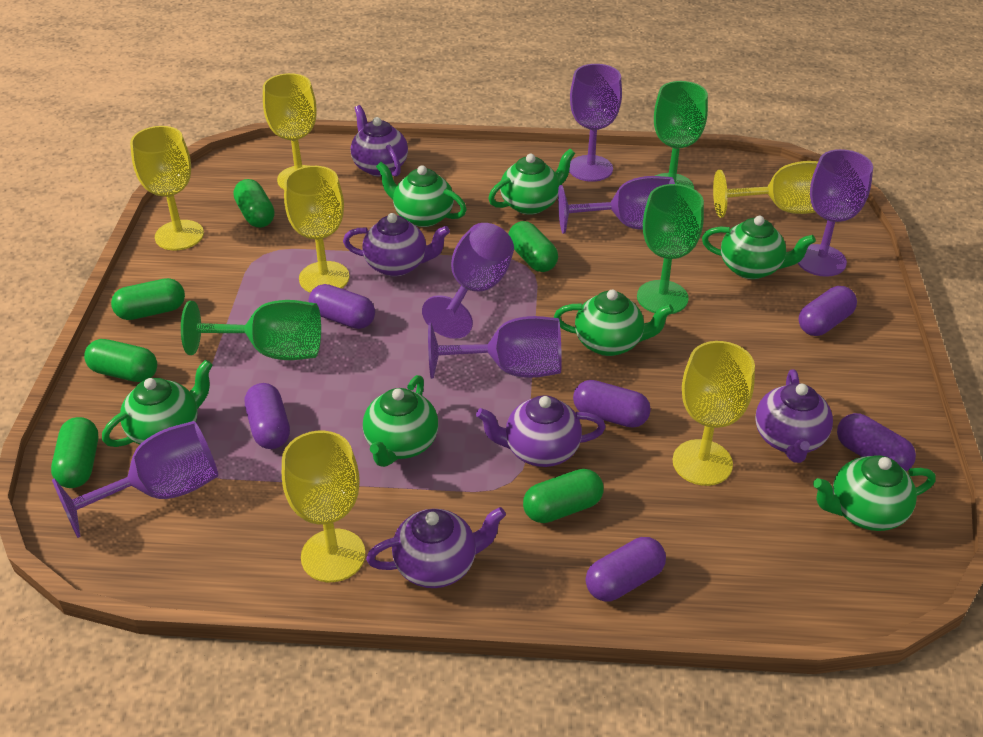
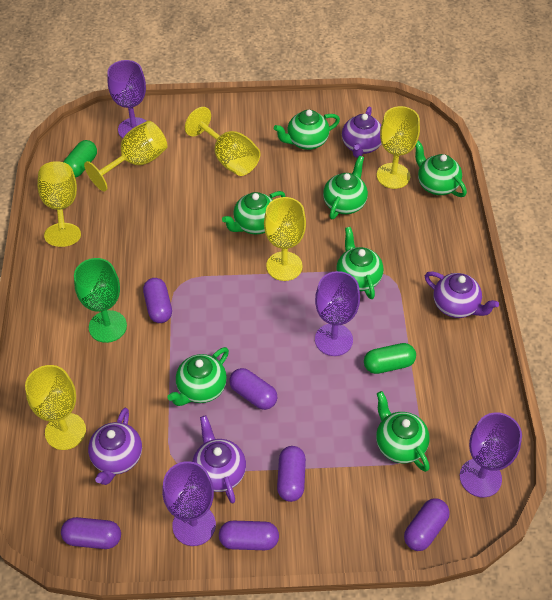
green capsule: 6 -> 2
green goblet: 3 -> 1
purple goblet: 6 -> 4
purple teapot: 5 -> 4

